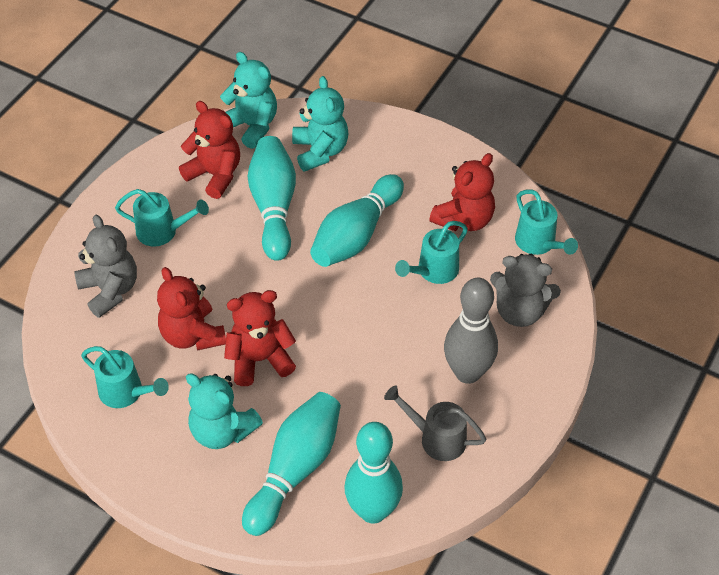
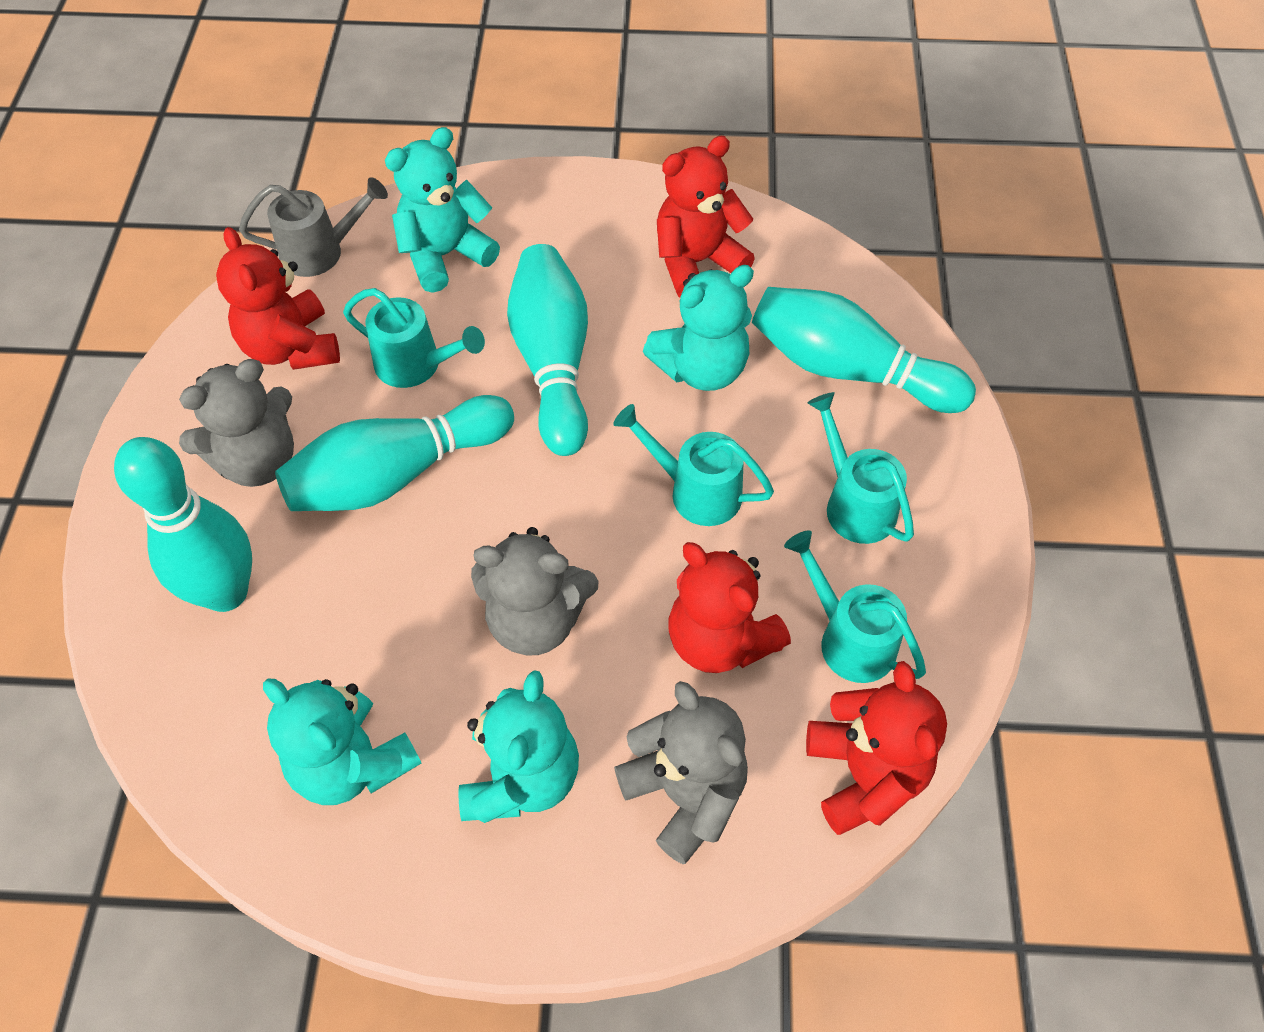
grey bowling pin: 1 -> 0
grey teddy bear: 2 -> 3
turquoise teddy bear: 3 -> 4

